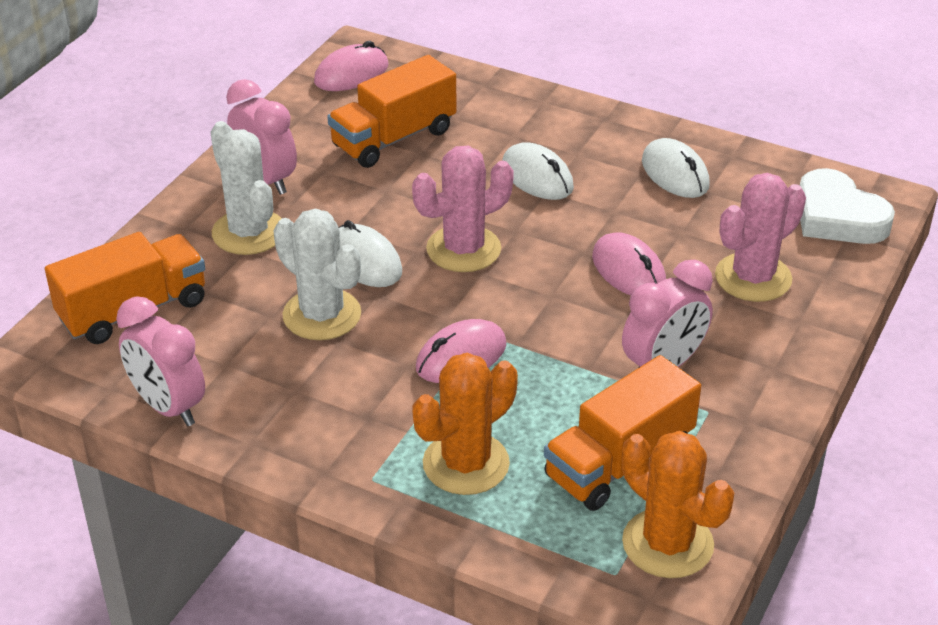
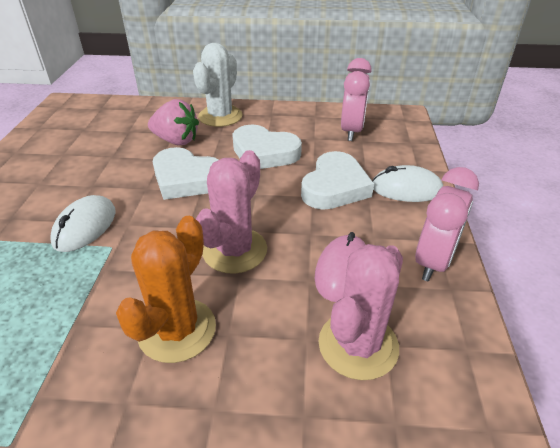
orange cactus: 2 -> 1
orange truck: 3 -> 0
pink clock: 3 -> 2
pink mouse: 3 -> 1
pink strawberry: 0 -> 1
white cactus: 2 -> 1
white heart: 1 -> 3
white mouse: 3 -> 2

